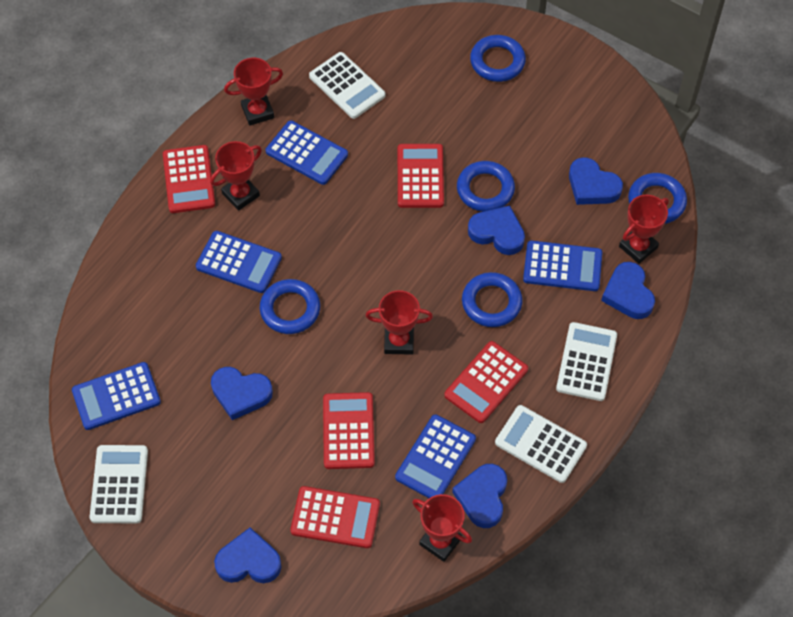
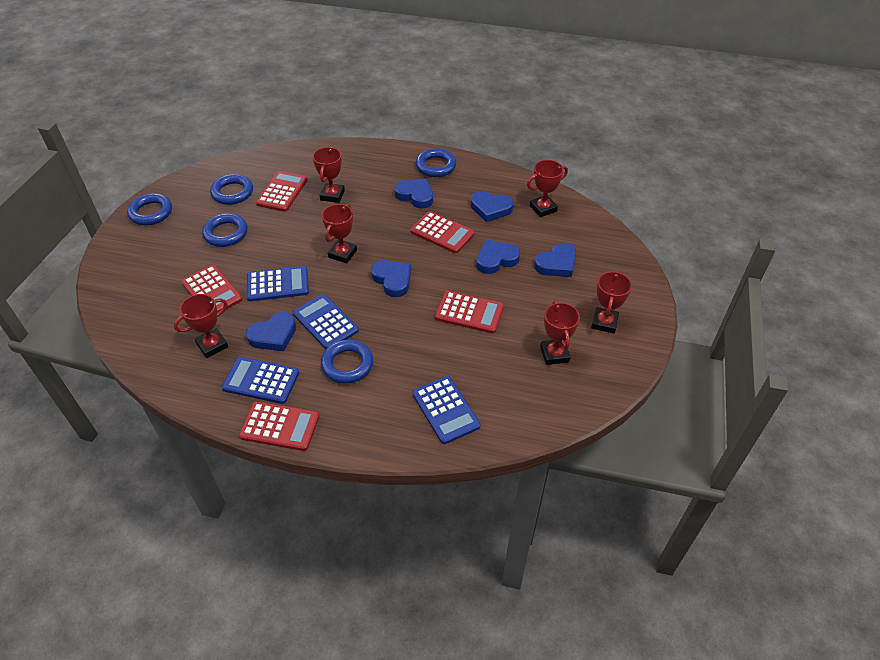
blue calculator: 5 -> 4
red trophy: 5 -> 6
white calculator: 4 -> 0

